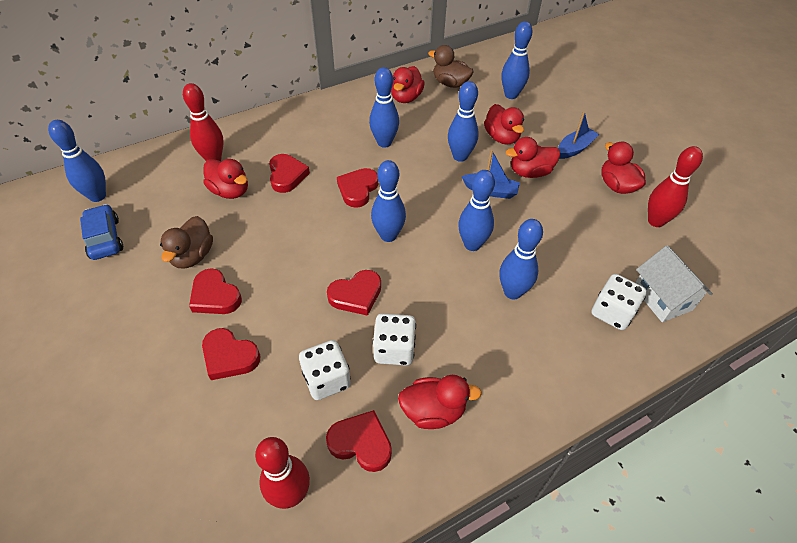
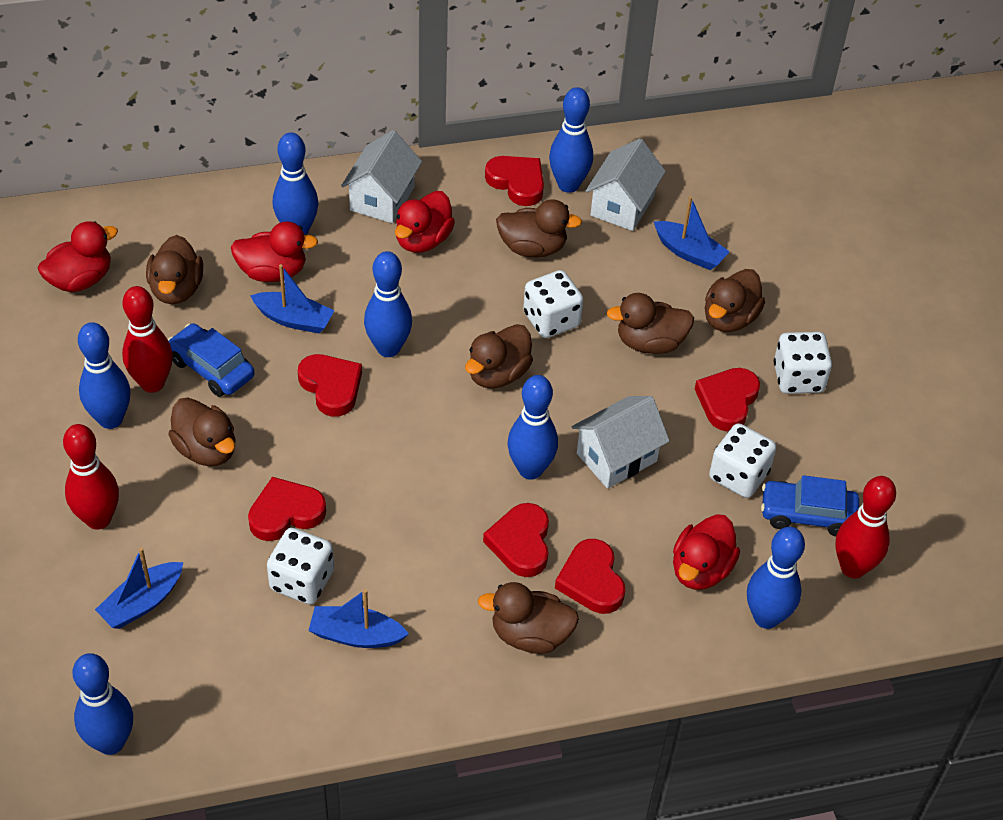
blue boat: 2 -> 4
blue car: 1 -> 2
brown duck: 2 -> 7
red duck: 6 -> 4
white dice: 3 -> 4
white house: 1 -> 3

